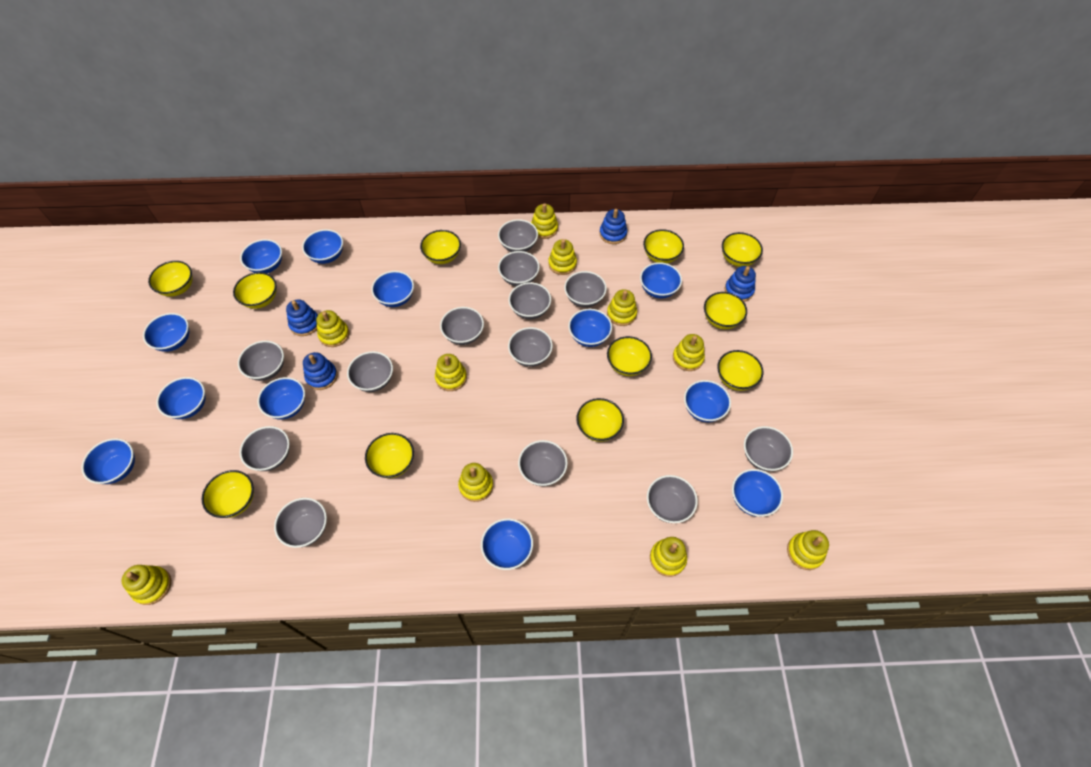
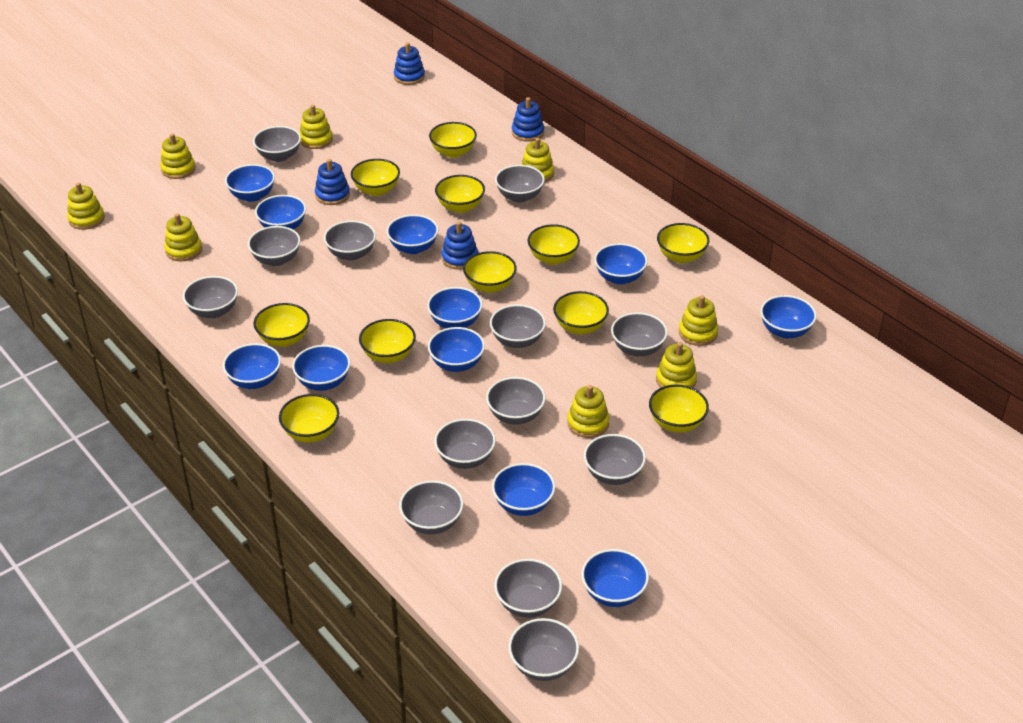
blue bowl: 12 -> 11
yellow stacking toy: 10 -> 8

